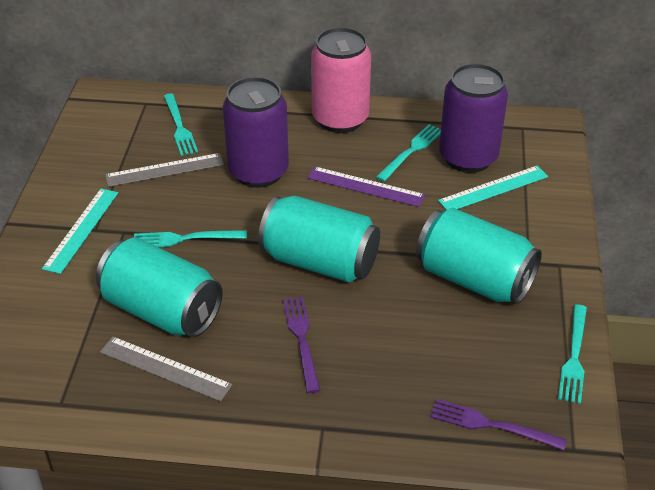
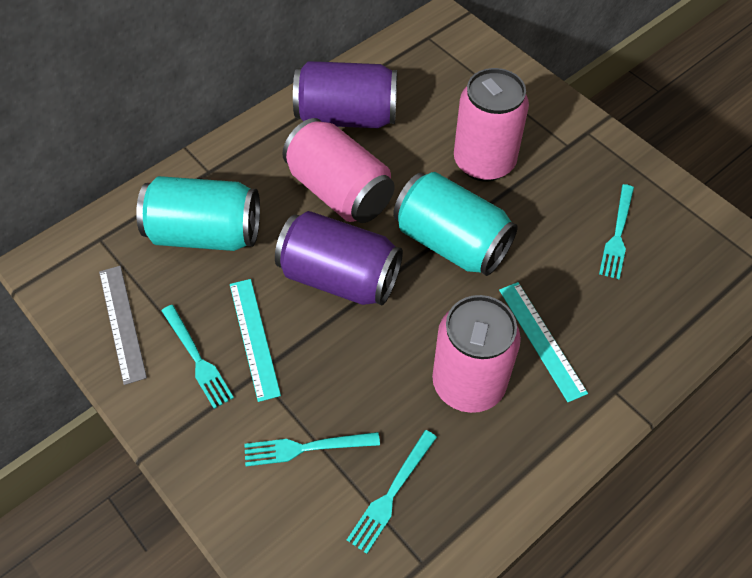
grey ruler: 2 -> 1
pink can: 1 -> 3
purple fork: 2 -> 0
purple ruler: 1 -> 0
turquoise can: 3 -> 2

